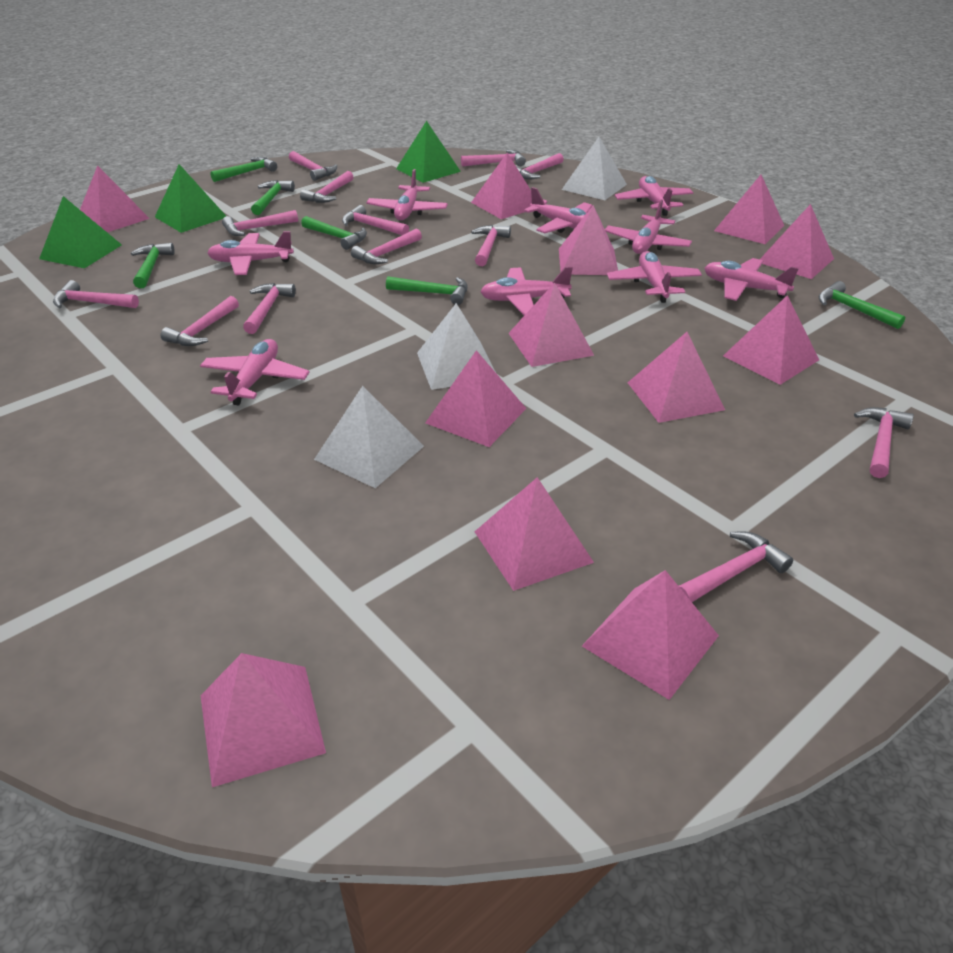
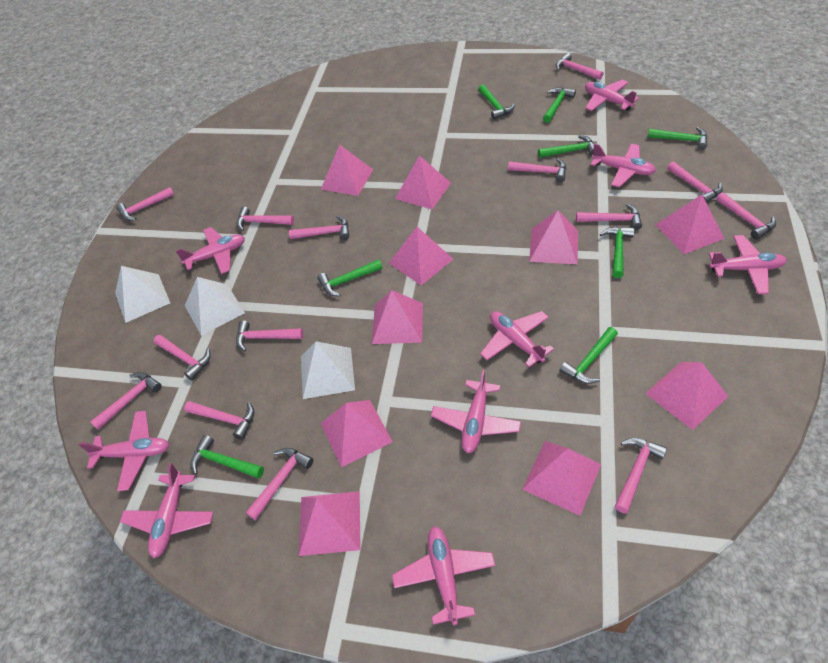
green hammer: 6 -> 8
green pyramid: 3 -> 0
pink hammer: 13 -> 14
pink pyramid: 12 -> 10

